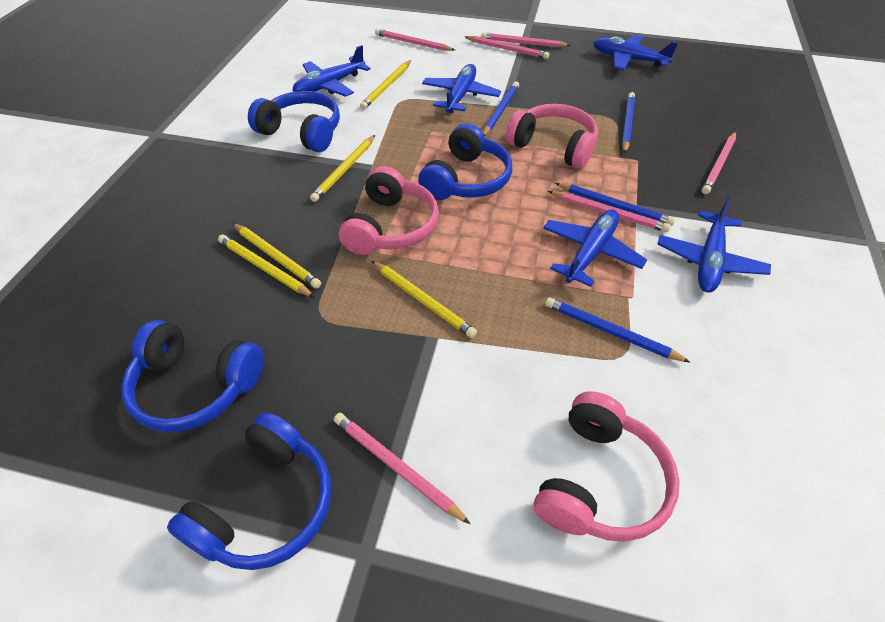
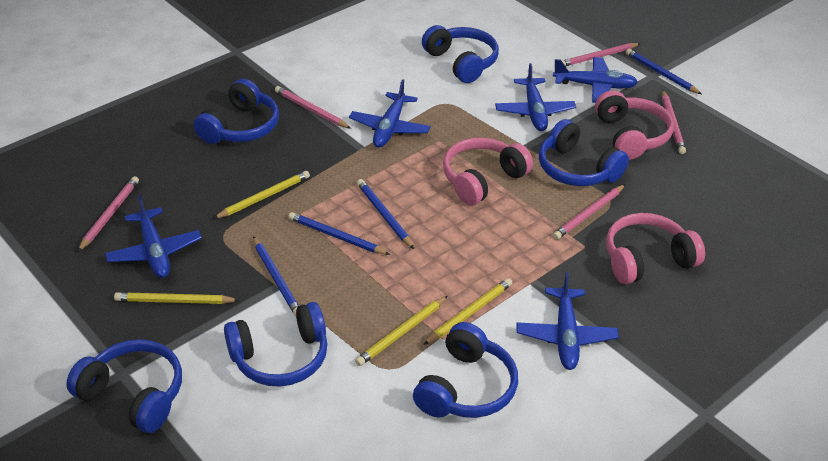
blue headphones: 4 -> 6
pink pencil: 6 -> 5
yellow pencil: 5 -> 4

